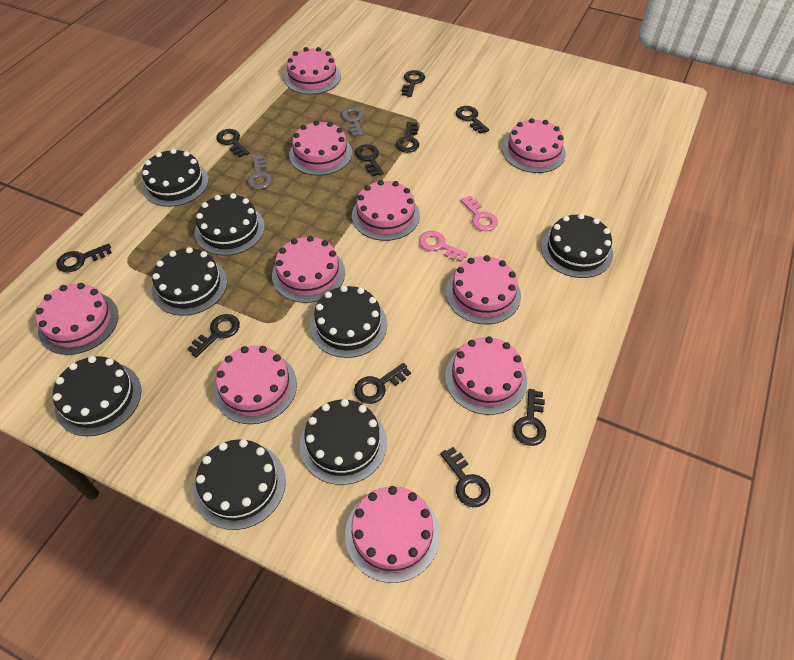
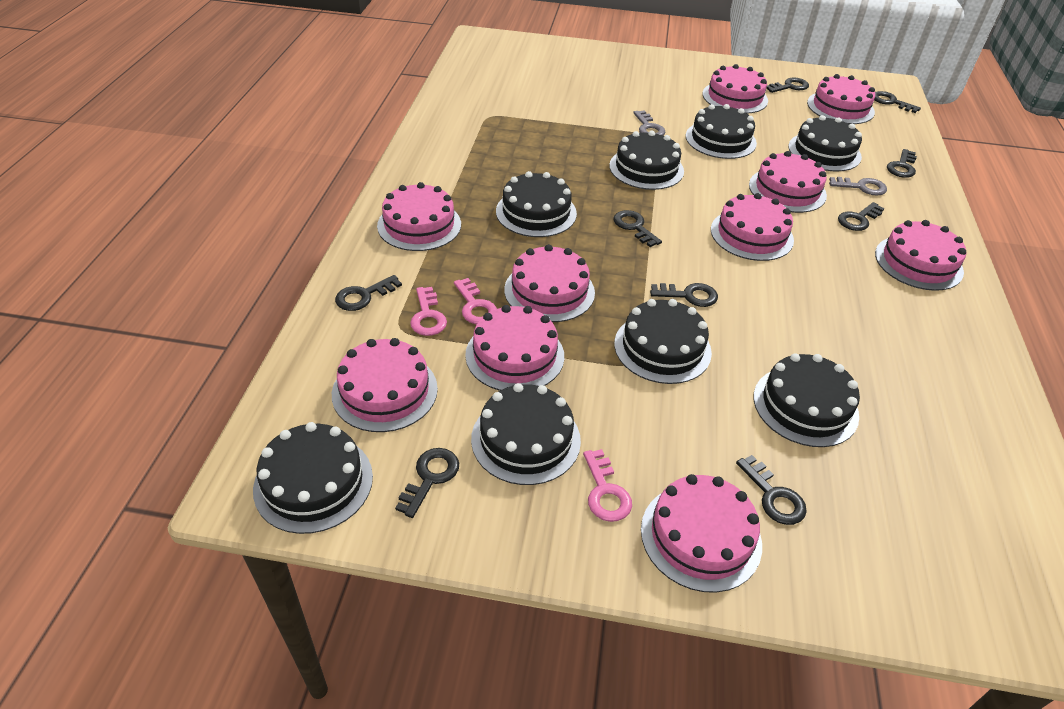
black key: 10 -> 9
pink key: 2 -> 3

